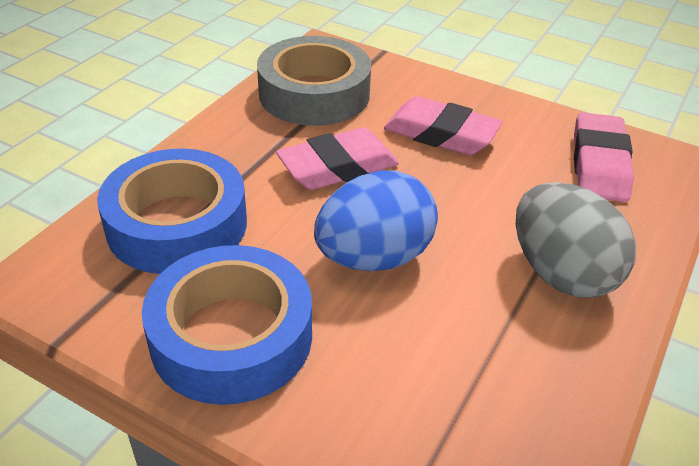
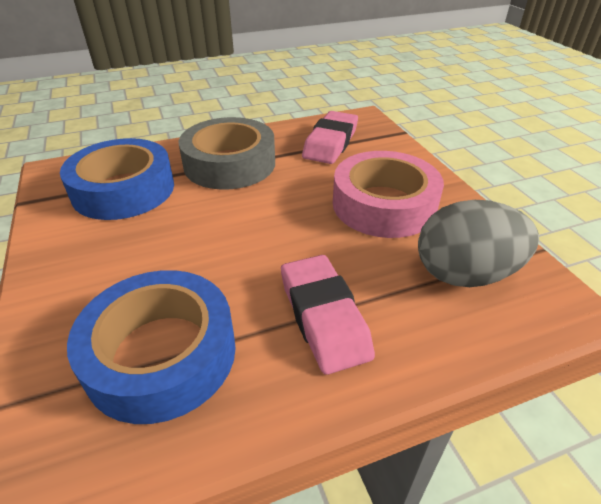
blue egg: 1 -> 0
pink eraser: 3 -> 2
pink tape: 0 -> 1

